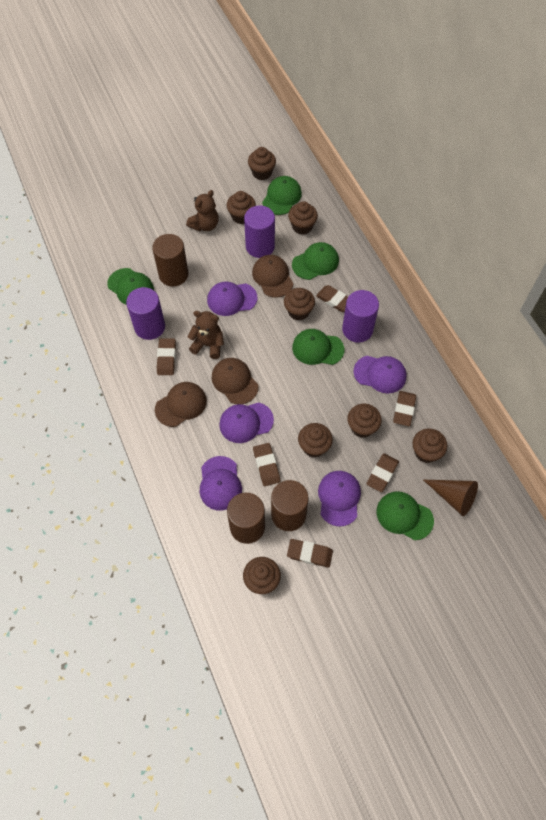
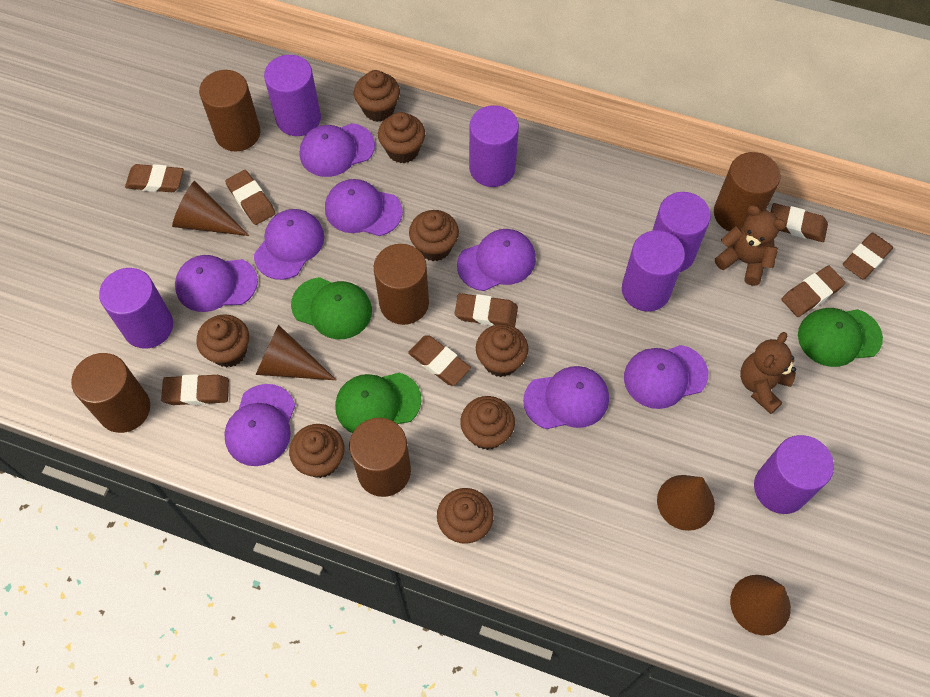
brown cap: 3 -> 0
brown cone: 1 -> 4
brown cylinder: 3 -> 5
brown eraser: 6 -> 8
green cap: 5 -> 3
purple cap: 5 -> 8
purple cylinder: 3 -> 6

